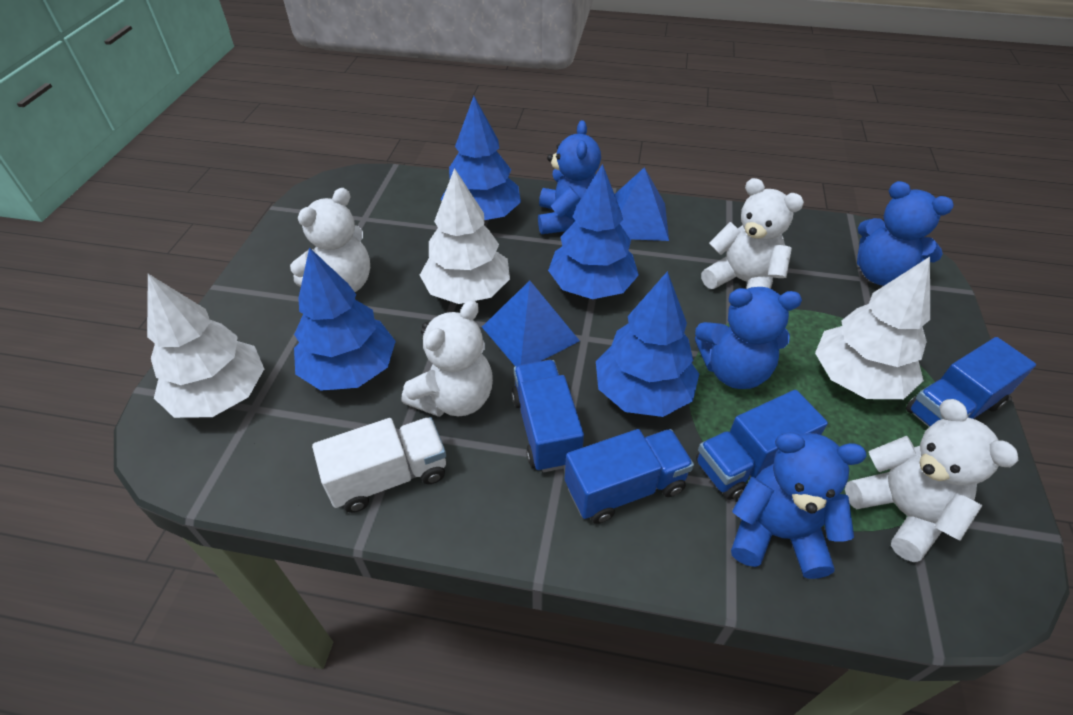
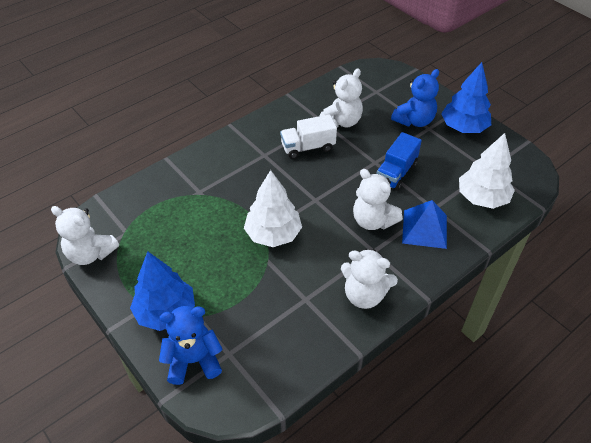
blue pyramid: 2 -> 1
blue teddy bear: 4 -> 2
blue tree: 4 -> 2
blue truck: 4 -> 1
white tree: 3 -> 2

